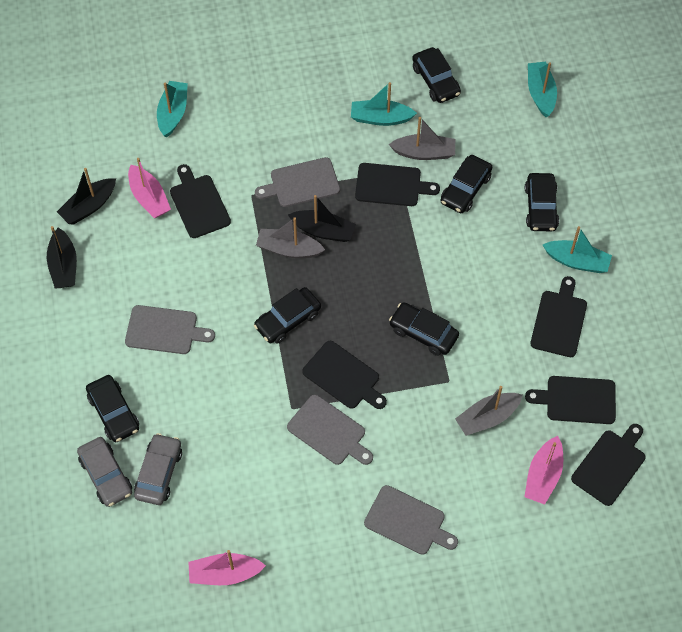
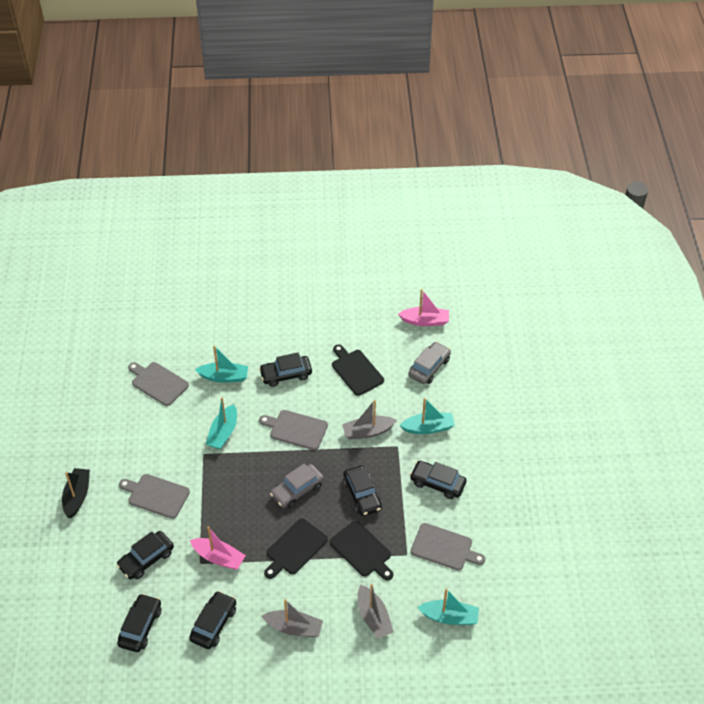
black boat: 3 -> 1
black cutting board: 6 -> 3
pink boat: 3 -> 2

